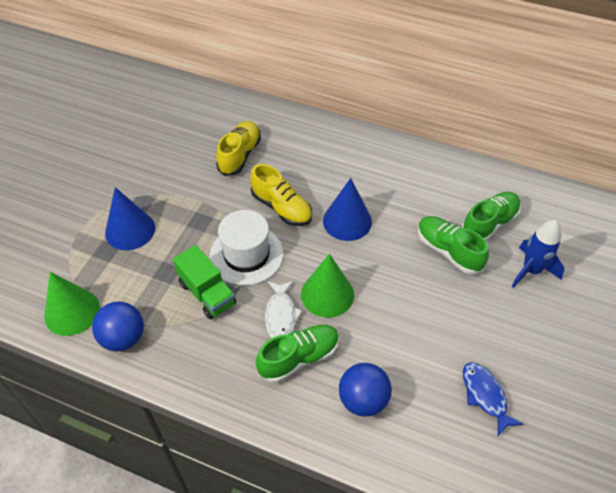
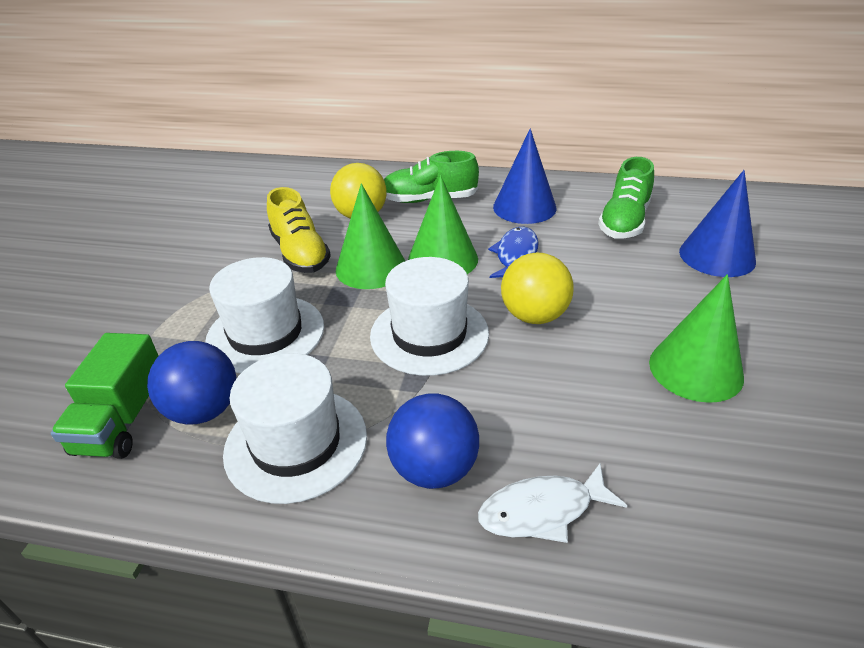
blue rocket: 1 -> 0
green cone: 2 -> 3
green shoe: 3 -> 2
white hat: 1 -> 3
yellow ball: 0 -> 2
yellow shoe: 2 -> 1

